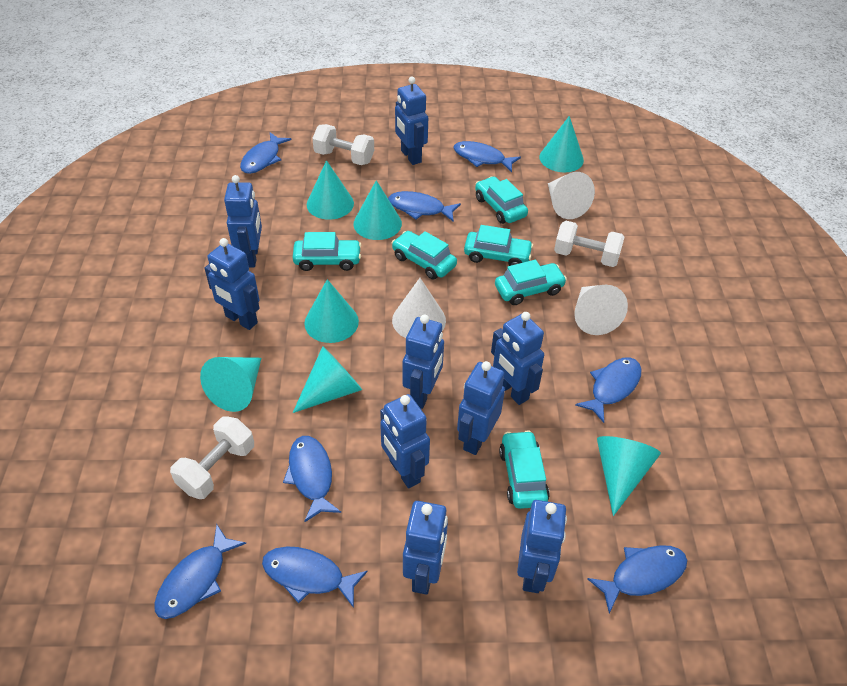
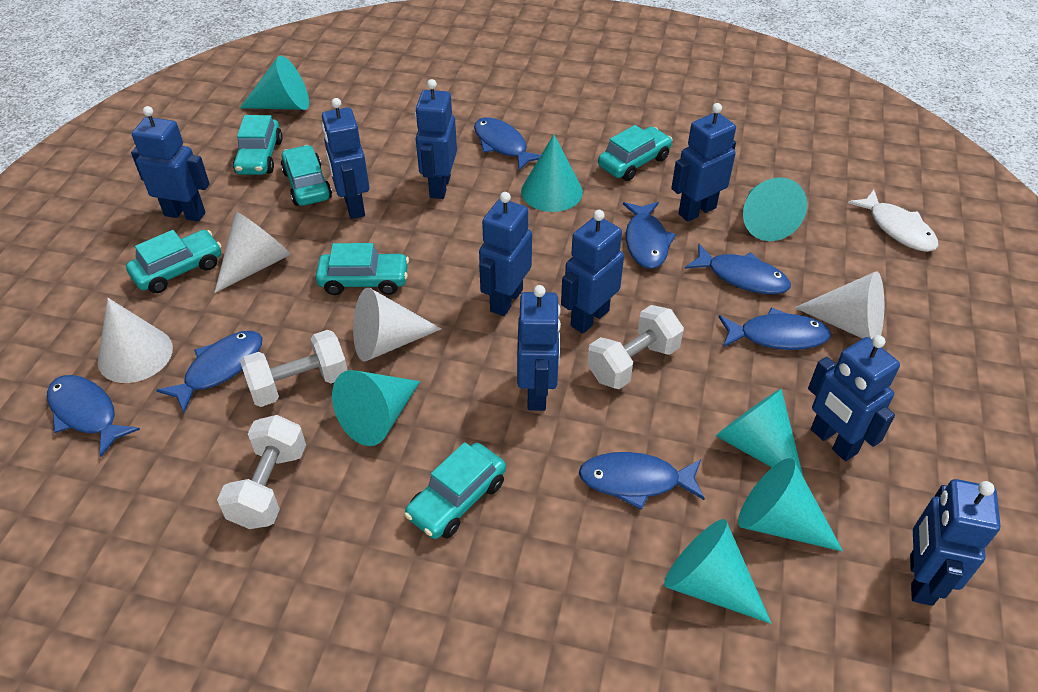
blue fish: 8 -> 7
white cone: 3 -> 4
white fish: 0 -> 1

